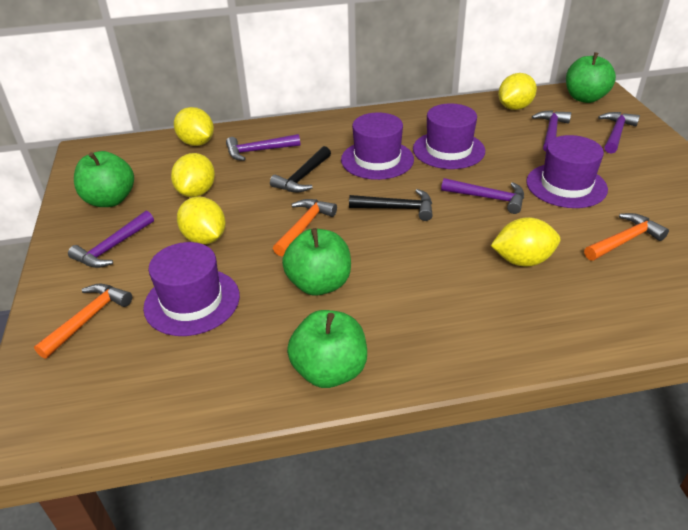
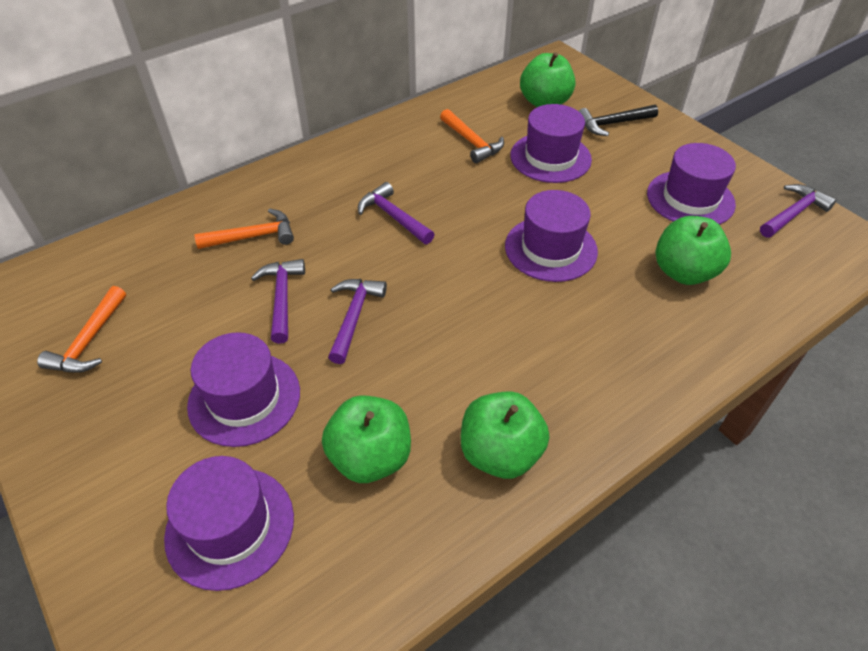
black hammer: 2 -> 1
purple hammer: 5 -> 4
purple hat: 4 -> 5
yellow lemon: 5 -> 0

